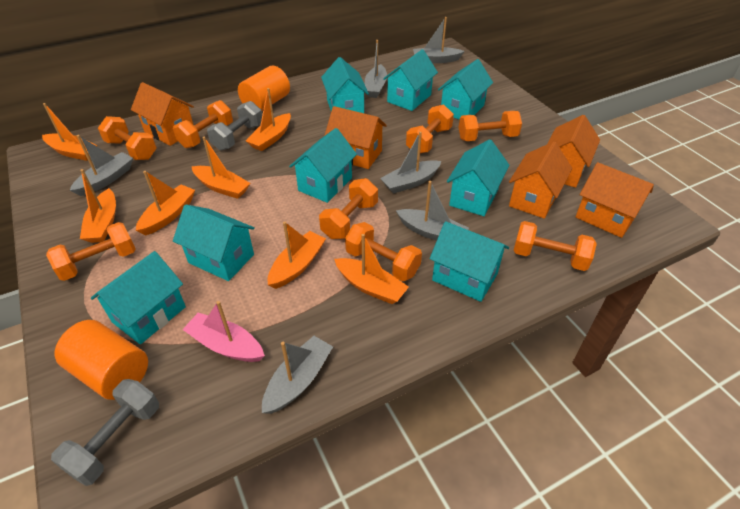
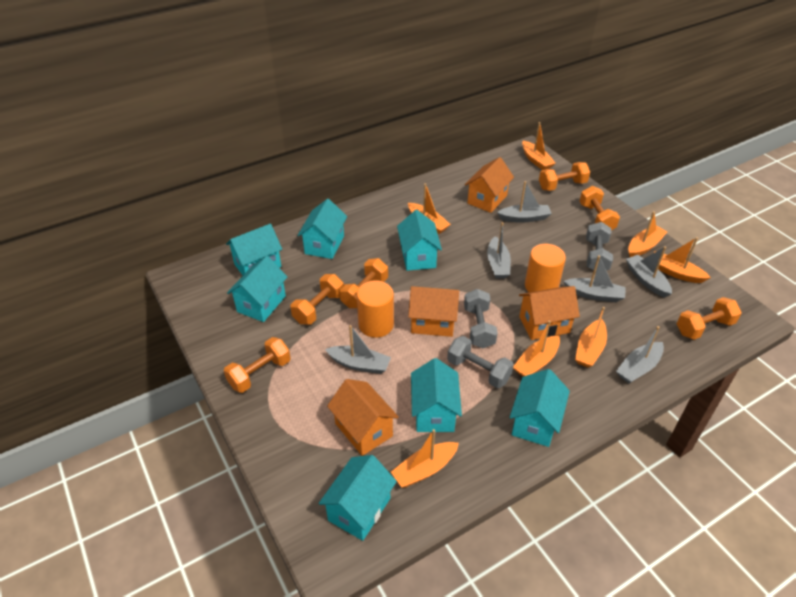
grey dumbbell: 2 -> 3
orange dumbbell: 8 -> 6
orange house: 5 -> 4
pink boat: 1 -> 0
turquoise house: 8 -> 7

